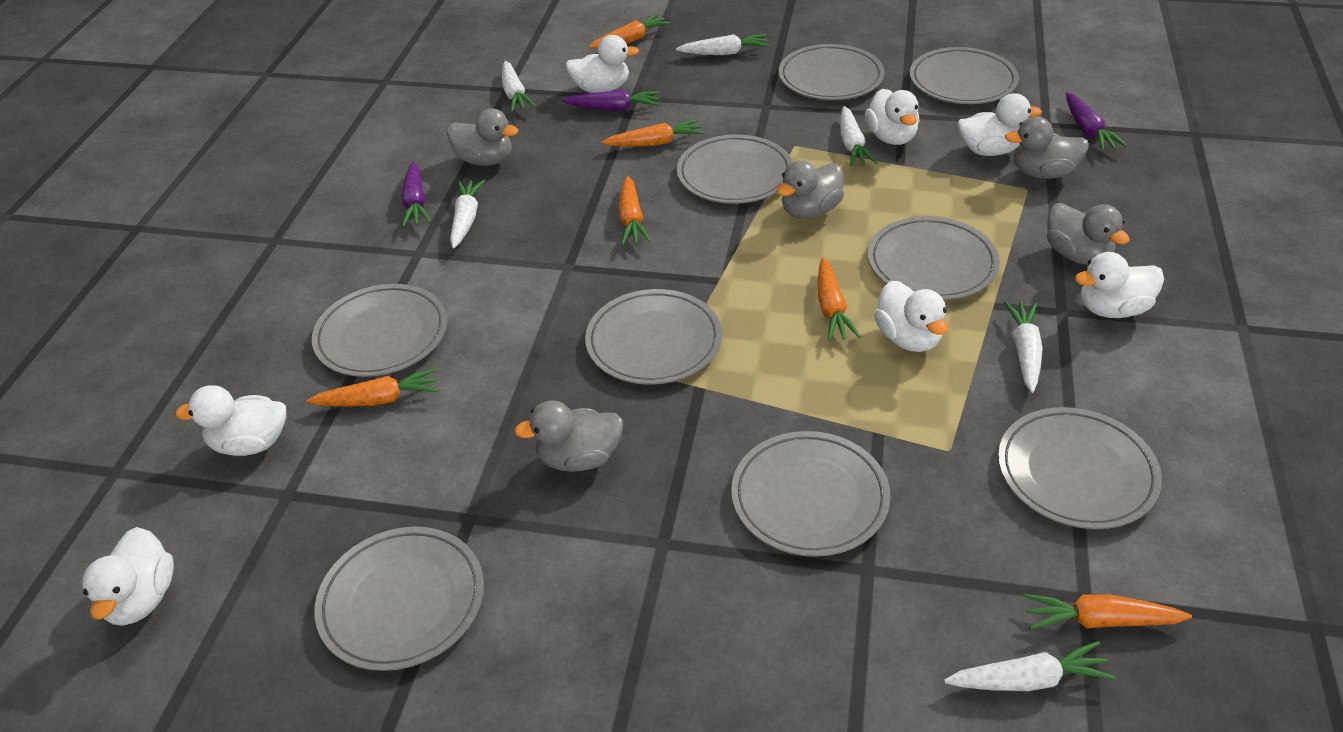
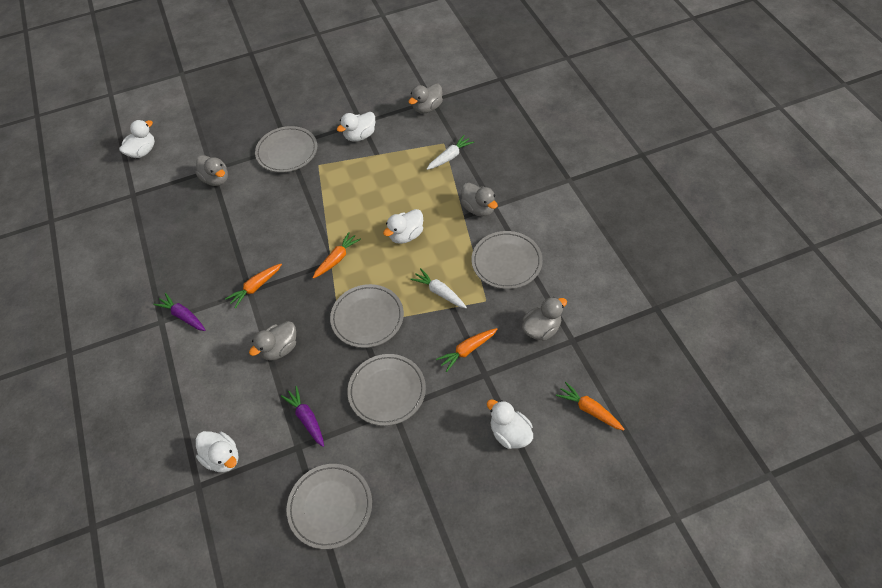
grey plate: 9 -> 5
orange carrot: 6 -> 4
purple carrot: 3 -> 2
white carrot: 6 -> 2
white duck: 7 -> 5

